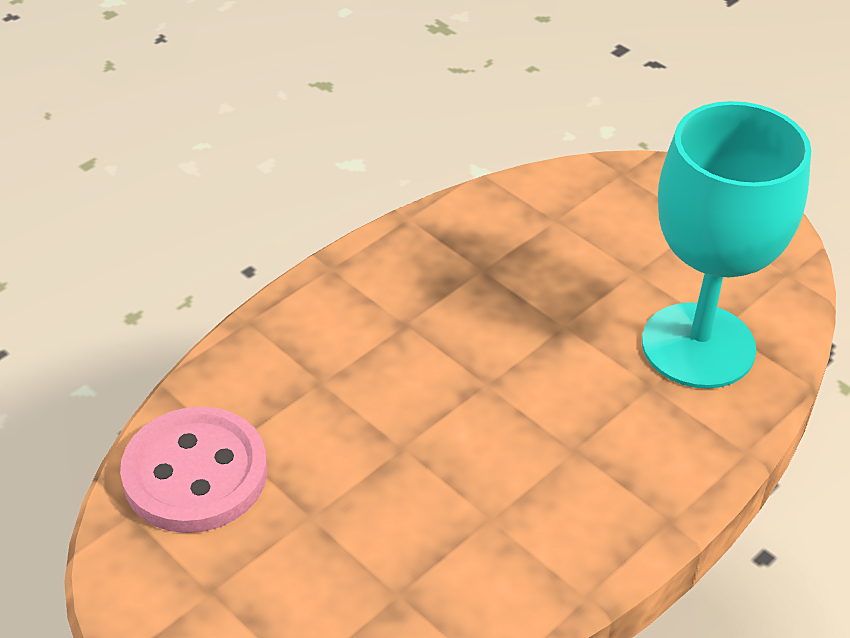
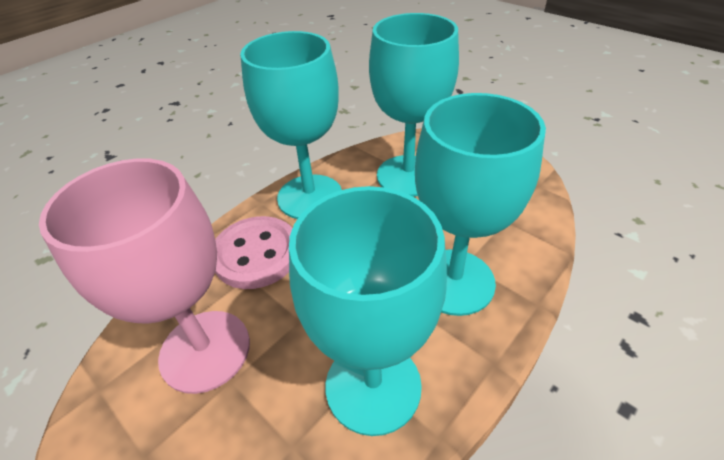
pink goblet: 0 -> 1
turquoise goblet: 1 -> 4

